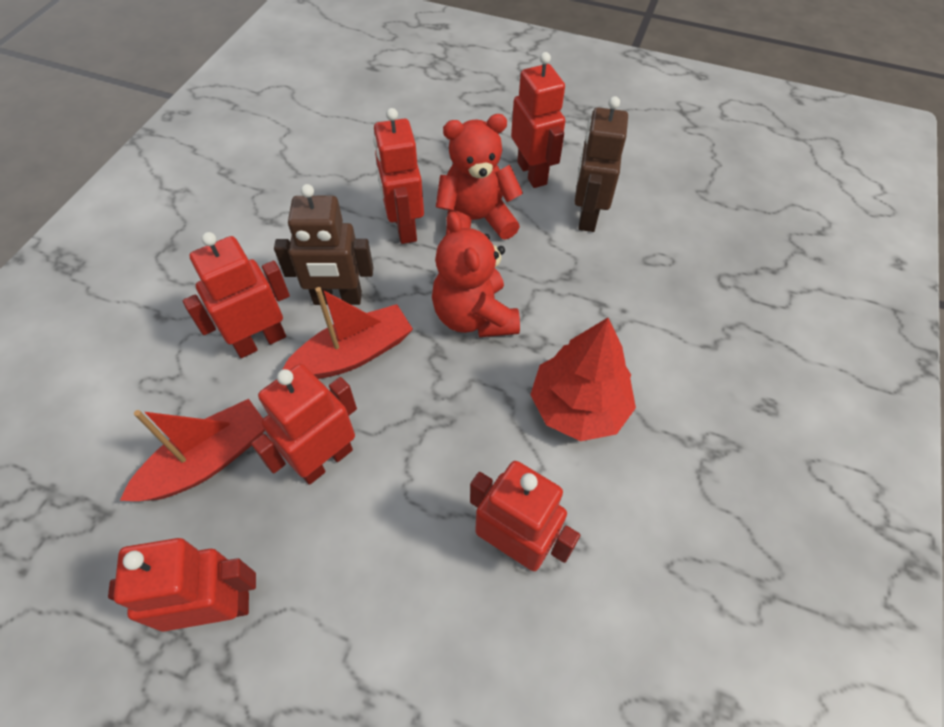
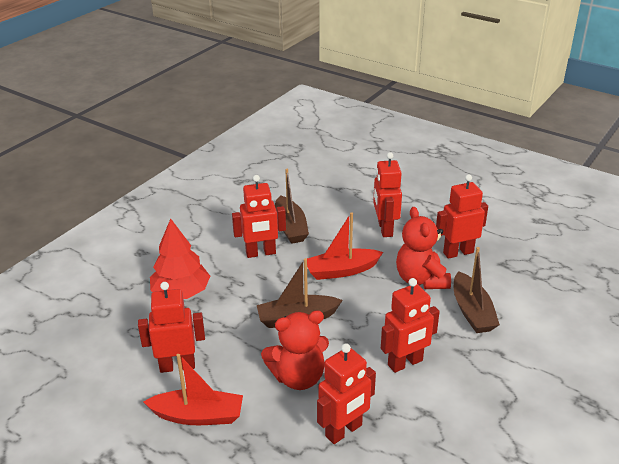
brown boat: 0 -> 3
brown robot: 2 -> 0

